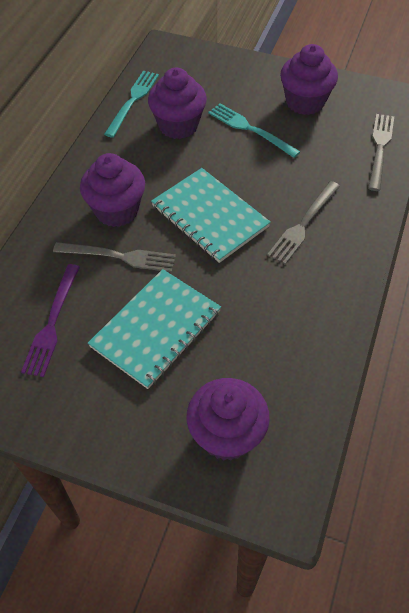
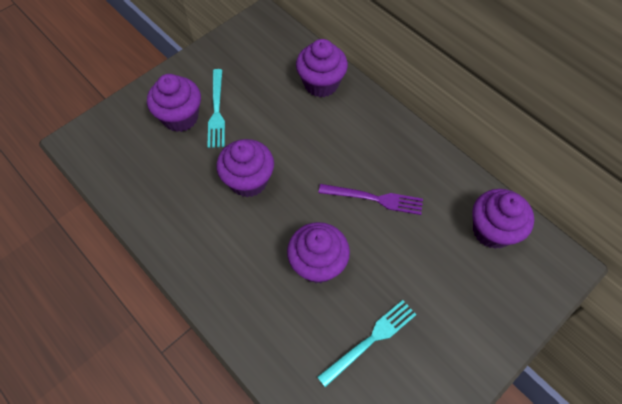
grey fork: 3 -> 0
purple cupcake: 4 -> 5
turquoise notebook: 2 -> 0

